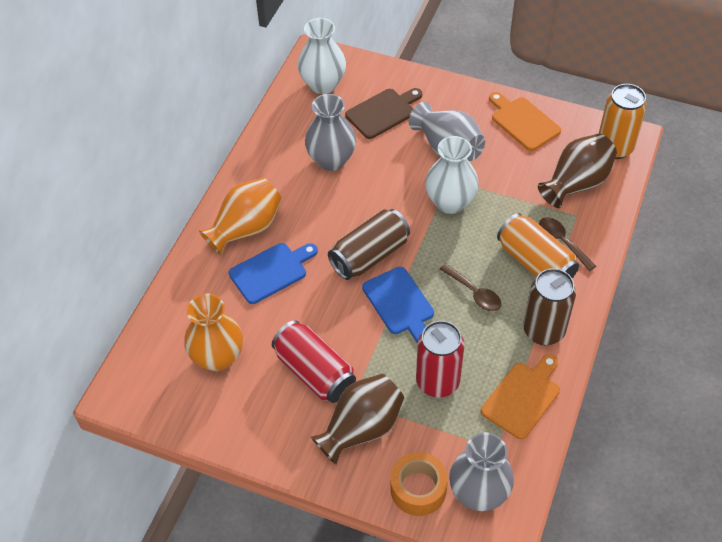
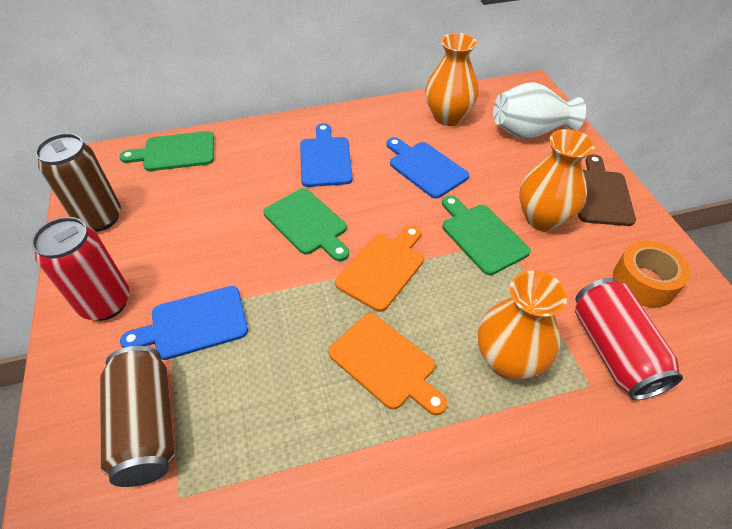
blue cutting board: 2 -> 3
brown spoon: 2 -> 0
brown vase: 2 -> 0
green cutting board: 0 -> 3
grey vase: 3 -> 0
orange can: 2 -> 0
orange vase: 2 -> 3
white vase: 2 -> 1

